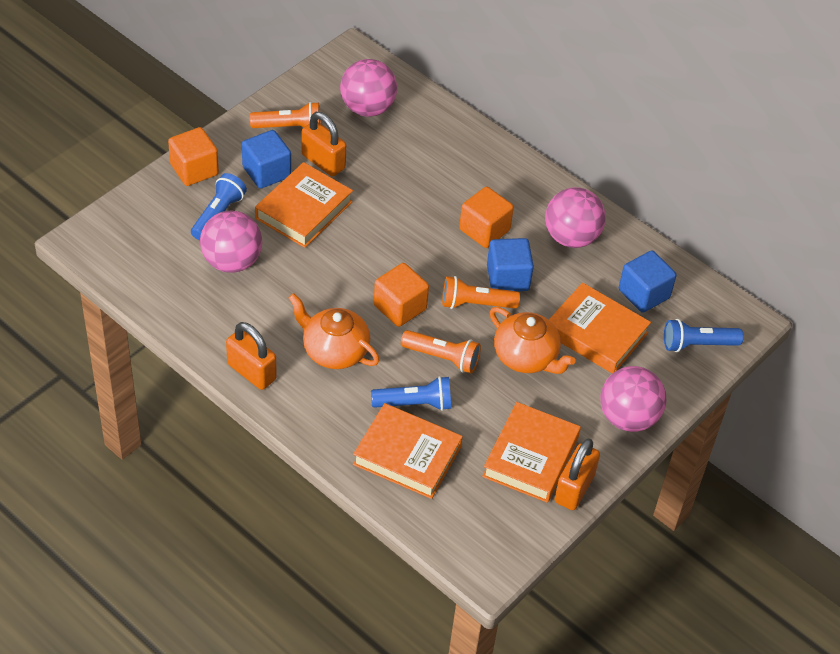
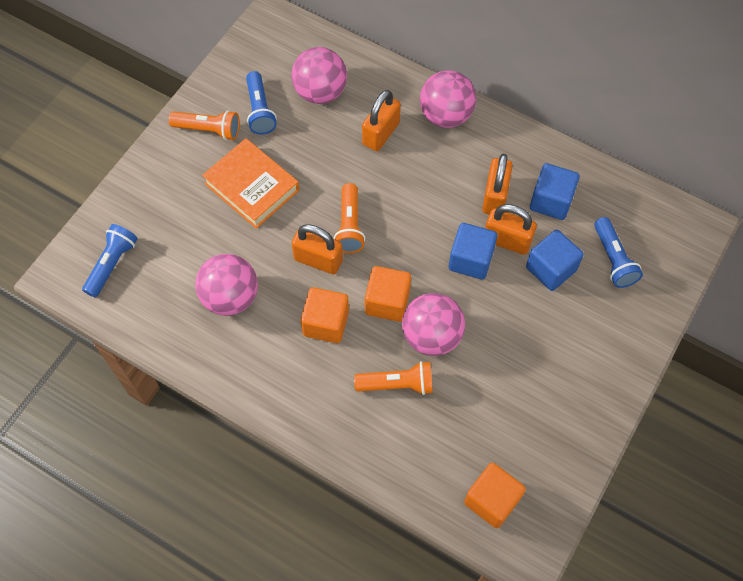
orange book: 4 -> 1
orange padlock: 3 -> 4
orange teapot: 2 -> 0

